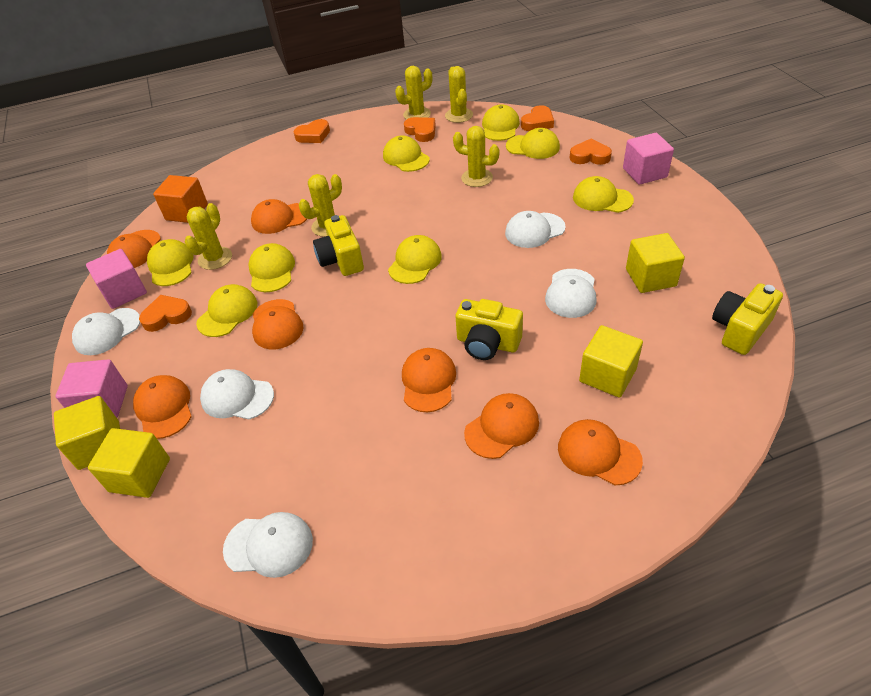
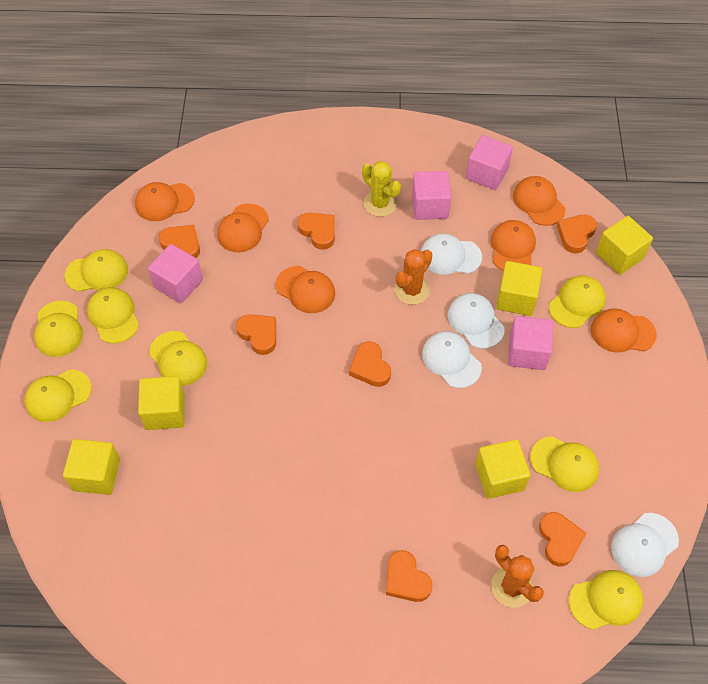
orange cactus: 0 -> 2
orange cap: 7 -> 6
orange cube: 1 -> 0
orange heart: 5 -> 7
pink cube: 3 -> 4
white cap: 5 -> 4
yellow cactus: 5 -> 1
yellow camera: 3 -> 0
yellow cube: 4 -> 5

